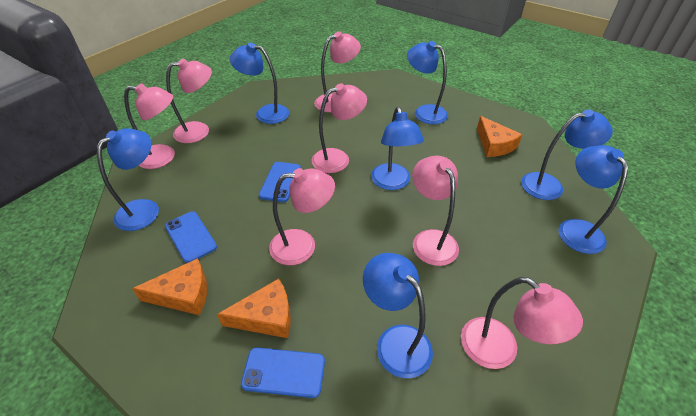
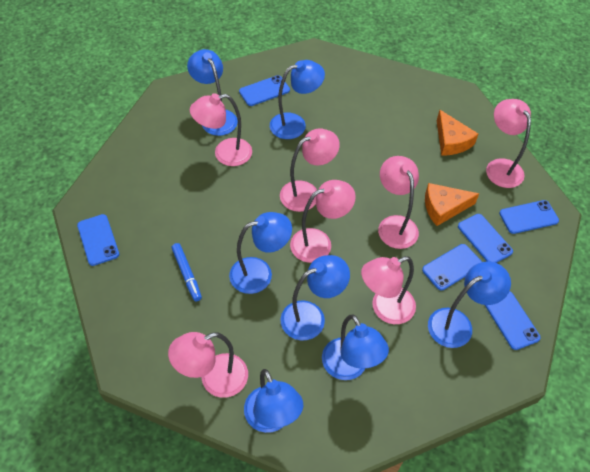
blue marker: 0 -> 1
blue phone: 3 -> 6
orange cheese: 3 -> 2

